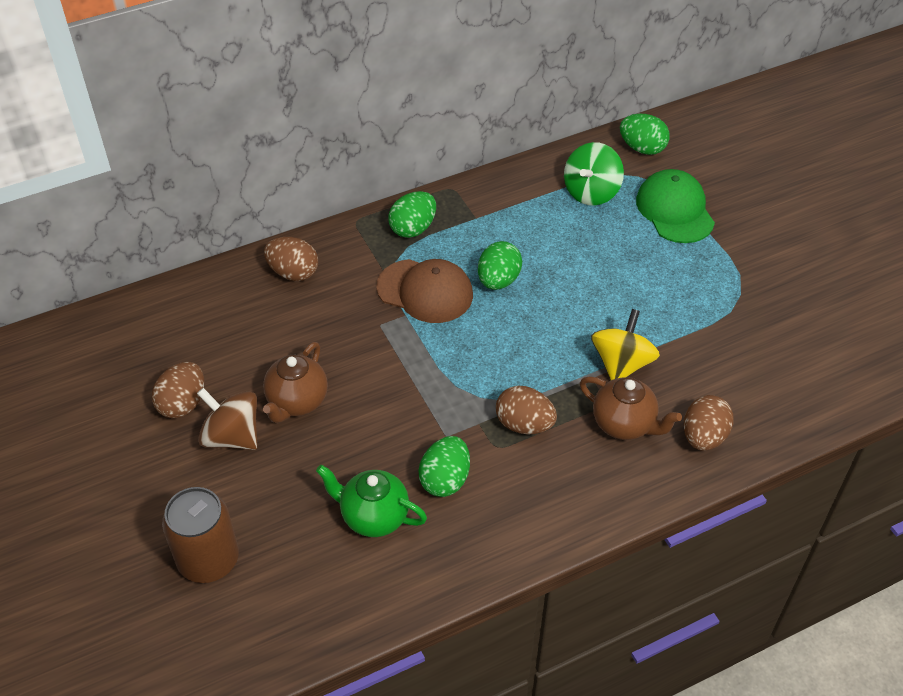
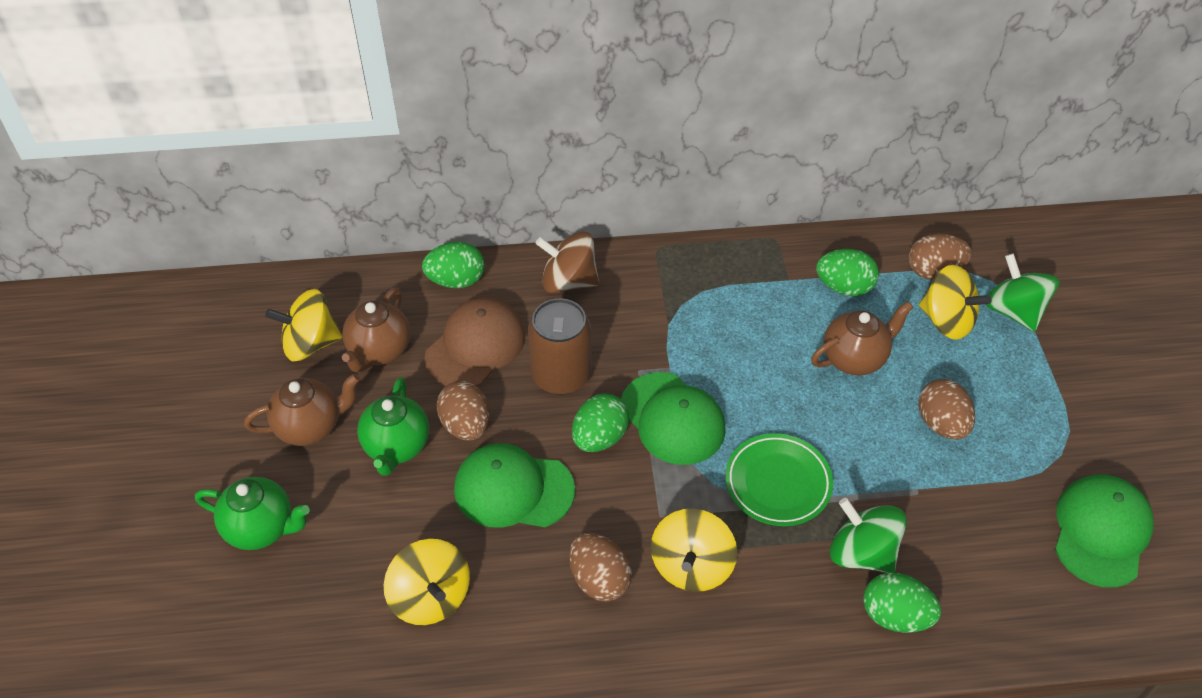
brown teapot: 2 -> 3
green cap: 1 -> 3
green plate: 0 -> 1
green spinning top: 1 -> 2
green teapot: 1 -> 2
yellow spinning top: 1 -> 4

